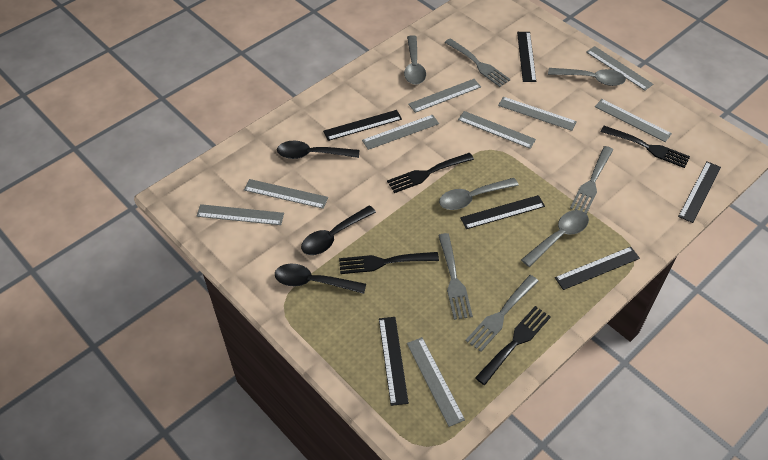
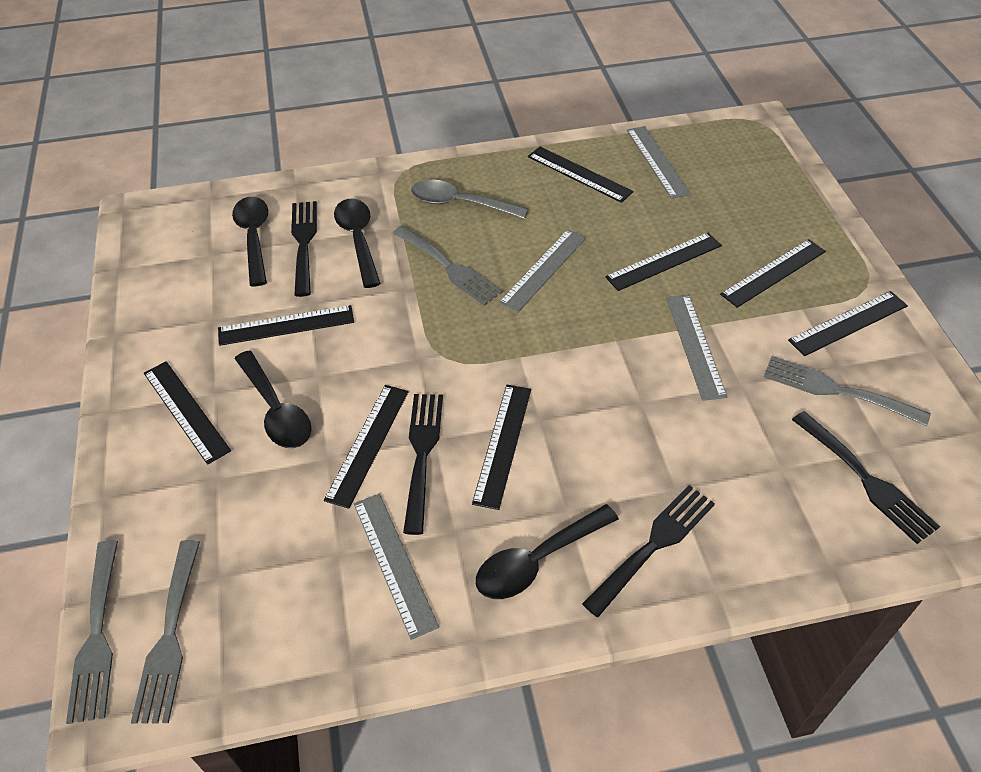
black ruler: 6 -> 8
black spoon: 3 -> 4
grey ruler: 9 -> 4
grey spoon: 4 -> 1

